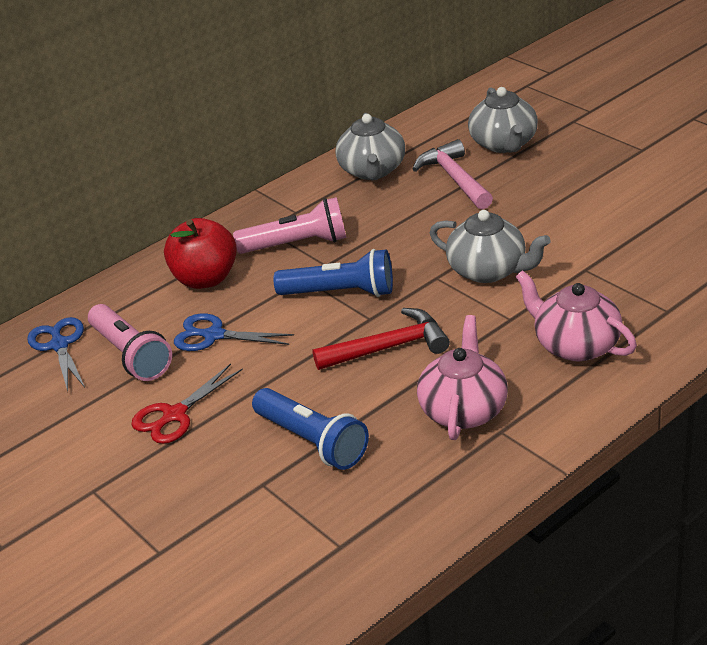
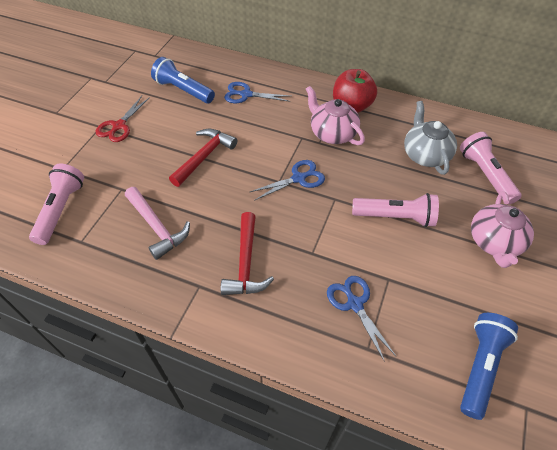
blue scissors: 2 -> 3
grey teapot: 3 -> 1
pink flashlight: 2 -> 3
red hammer: 1 -> 2

